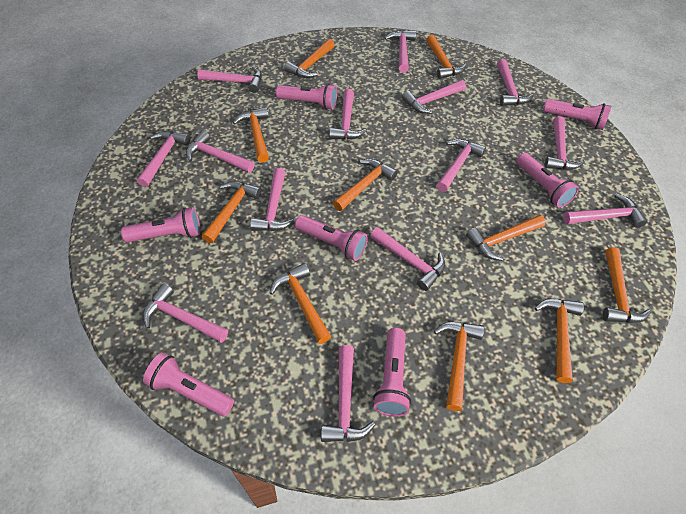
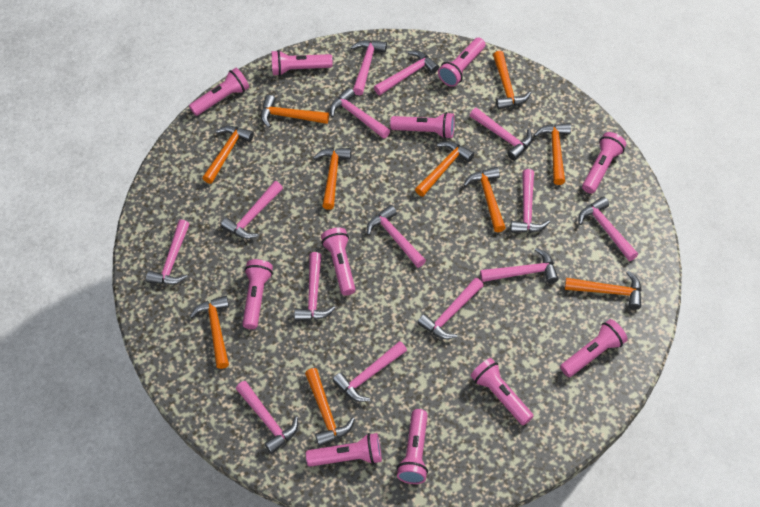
pink flashlight: 7 -> 11

